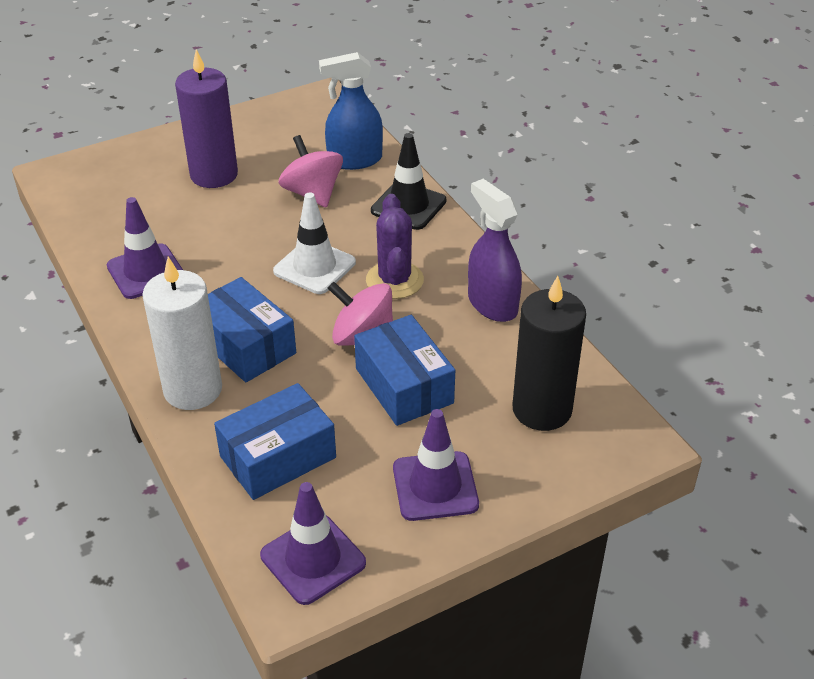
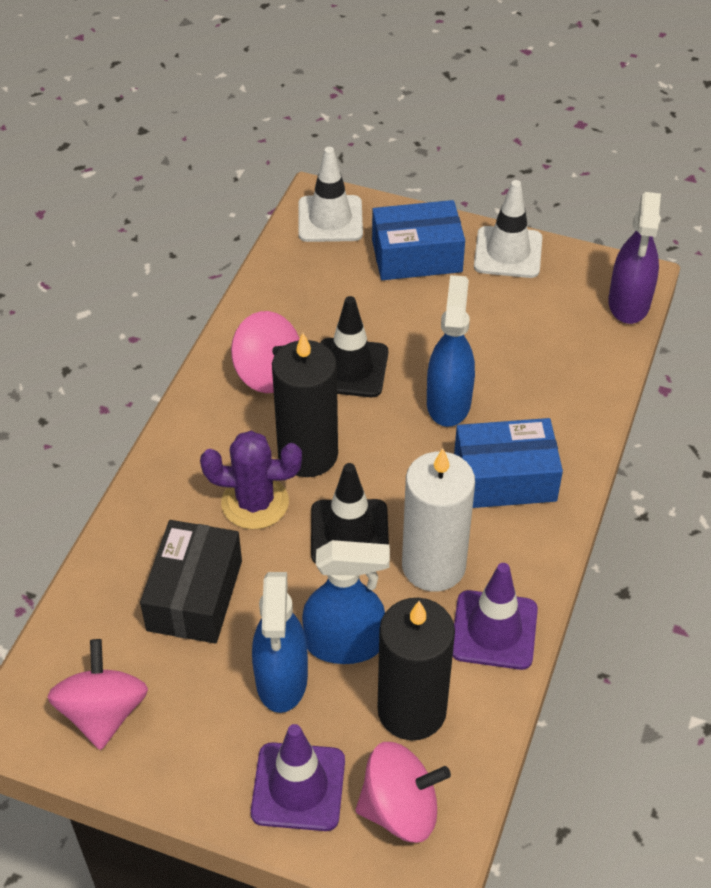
black box: 0 -> 1
black candle: 1 -> 2
black traffic cone: 1 -> 2
blue box: 3 -> 2
blue spray bottle: 1 -> 3
pink spinning top: 2 -> 3
purple candle: 1 -> 0
purple traffic cone: 3 -> 2
white traffic cone: 1 -> 2

